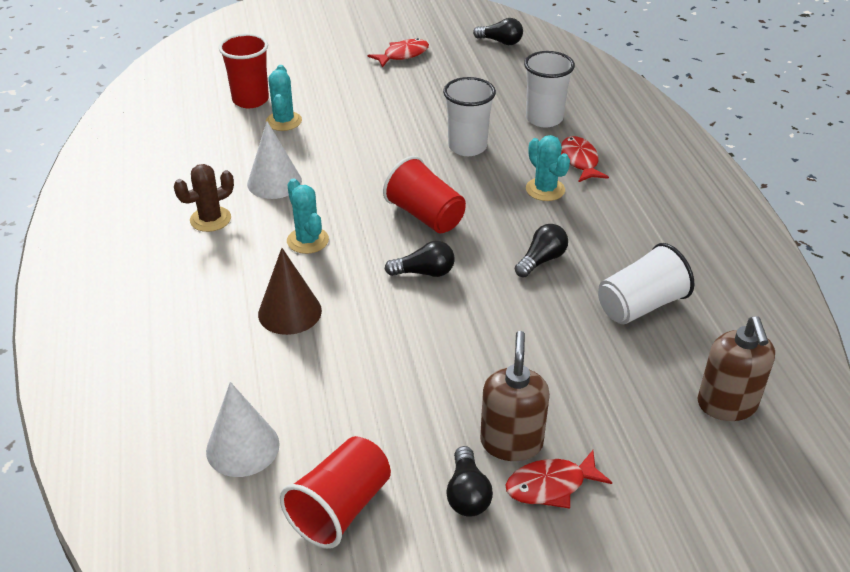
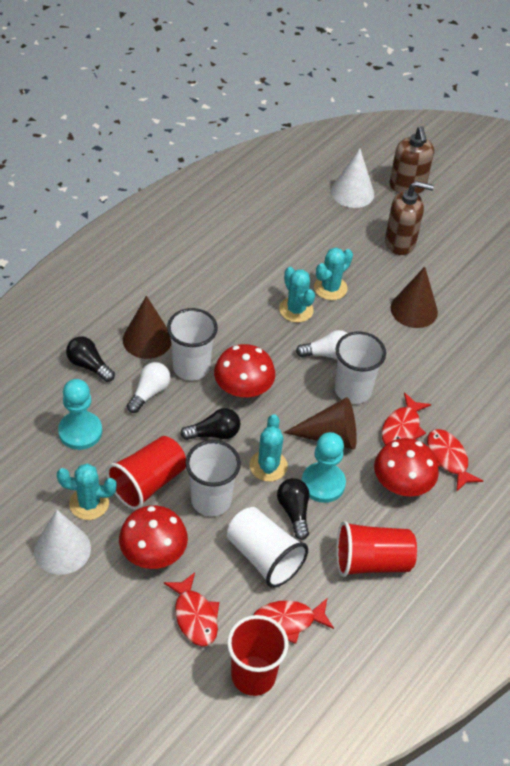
black light bulb: 4 -> 3
brown cactus: 1 -> 0
brown cone: 1 -> 3
red fish: 3 -> 4
red mushroom: 0 -> 3
turquoise cactus: 3 -> 4
turquoise pawn: 0 -> 2
white cup: 3 -> 4
white light bulb: 0 -> 2

